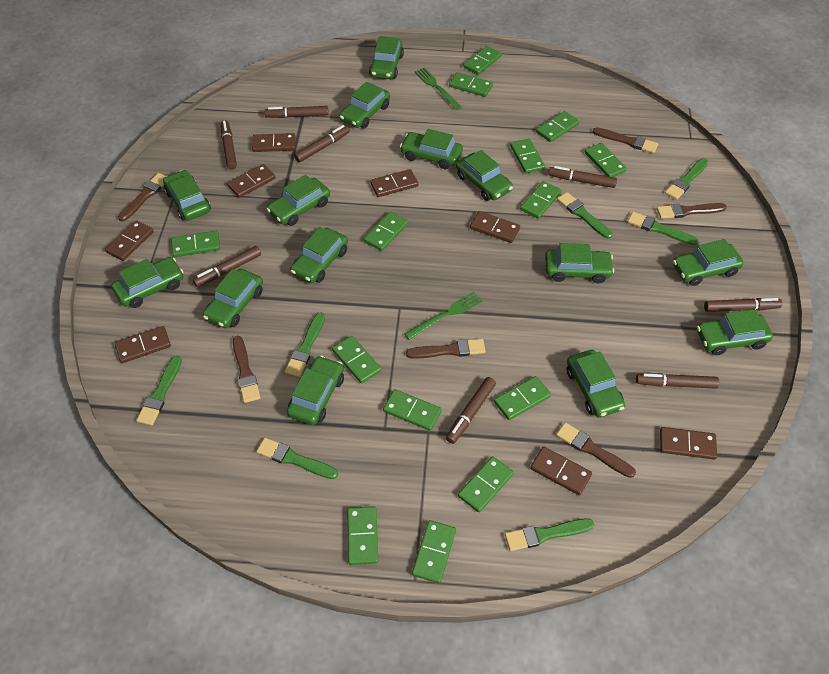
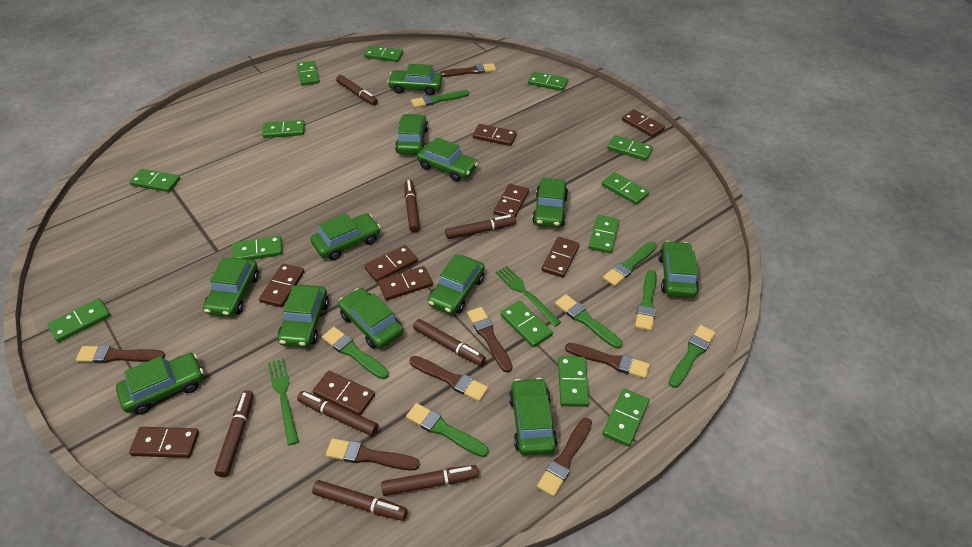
brown brush: 6 -> 7
brown domino: 8 -> 9
green car: 14 -> 12
green domino: 14 -> 13

